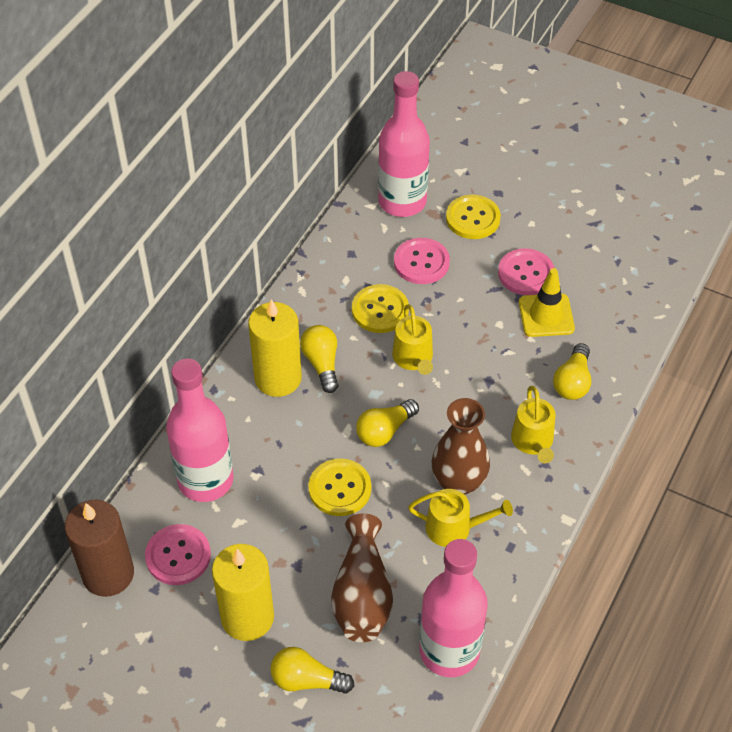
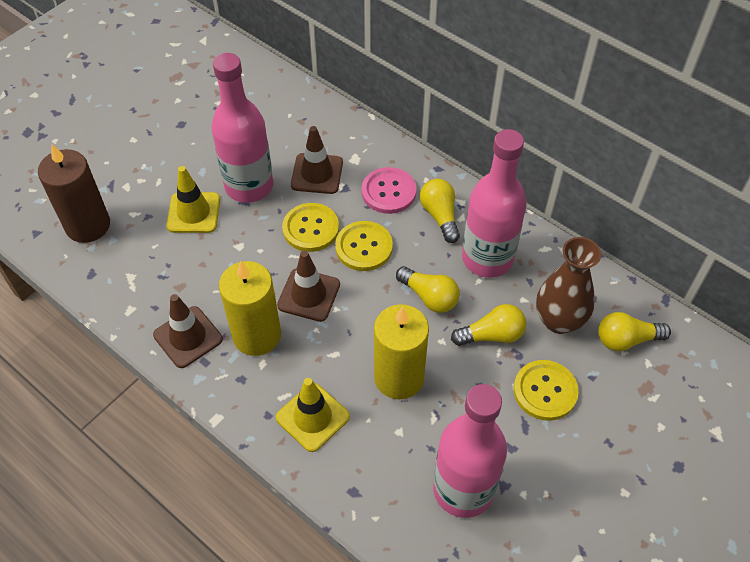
brown traffic cone: 0 -> 3
brown vase: 2 -> 1
pink button: 3 -> 1
yellow traffic cone: 1 -> 2
yellow watering can: 3 -> 0

